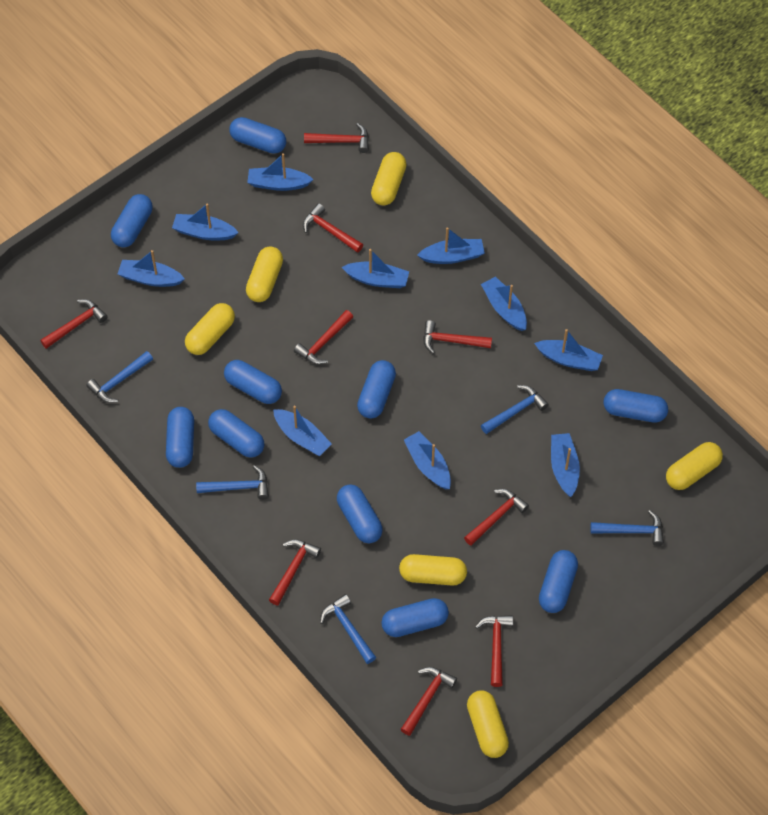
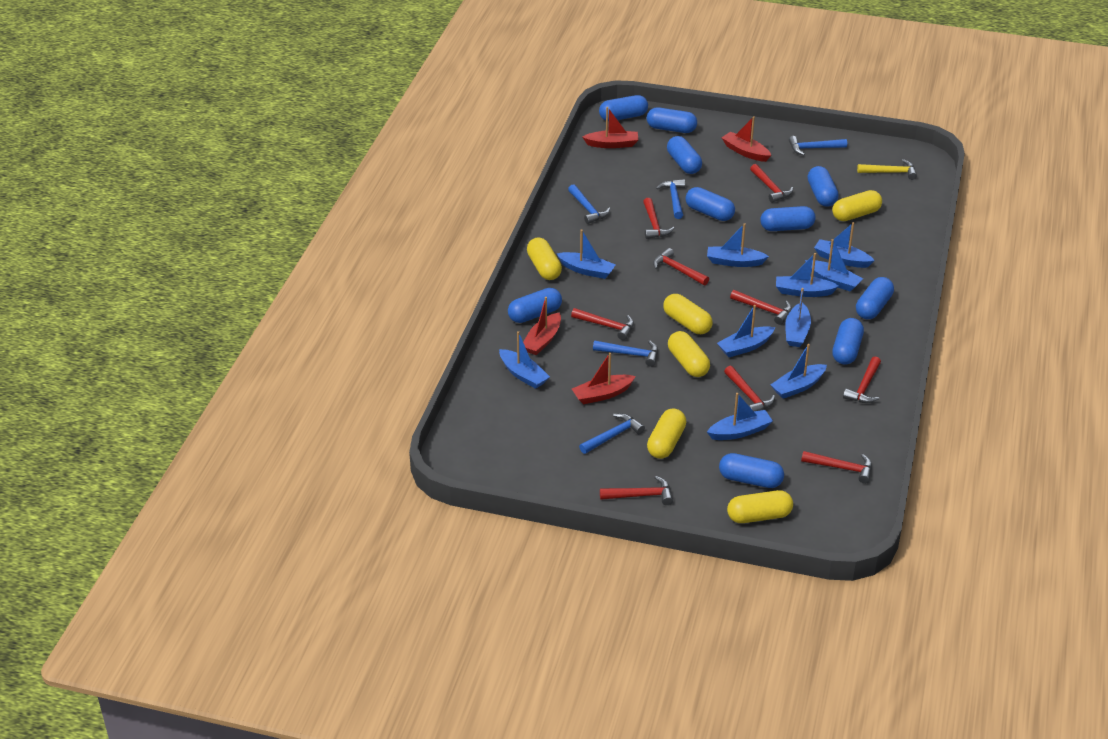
red boat: 0 -> 4
yellow hammer: 0 -> 1

